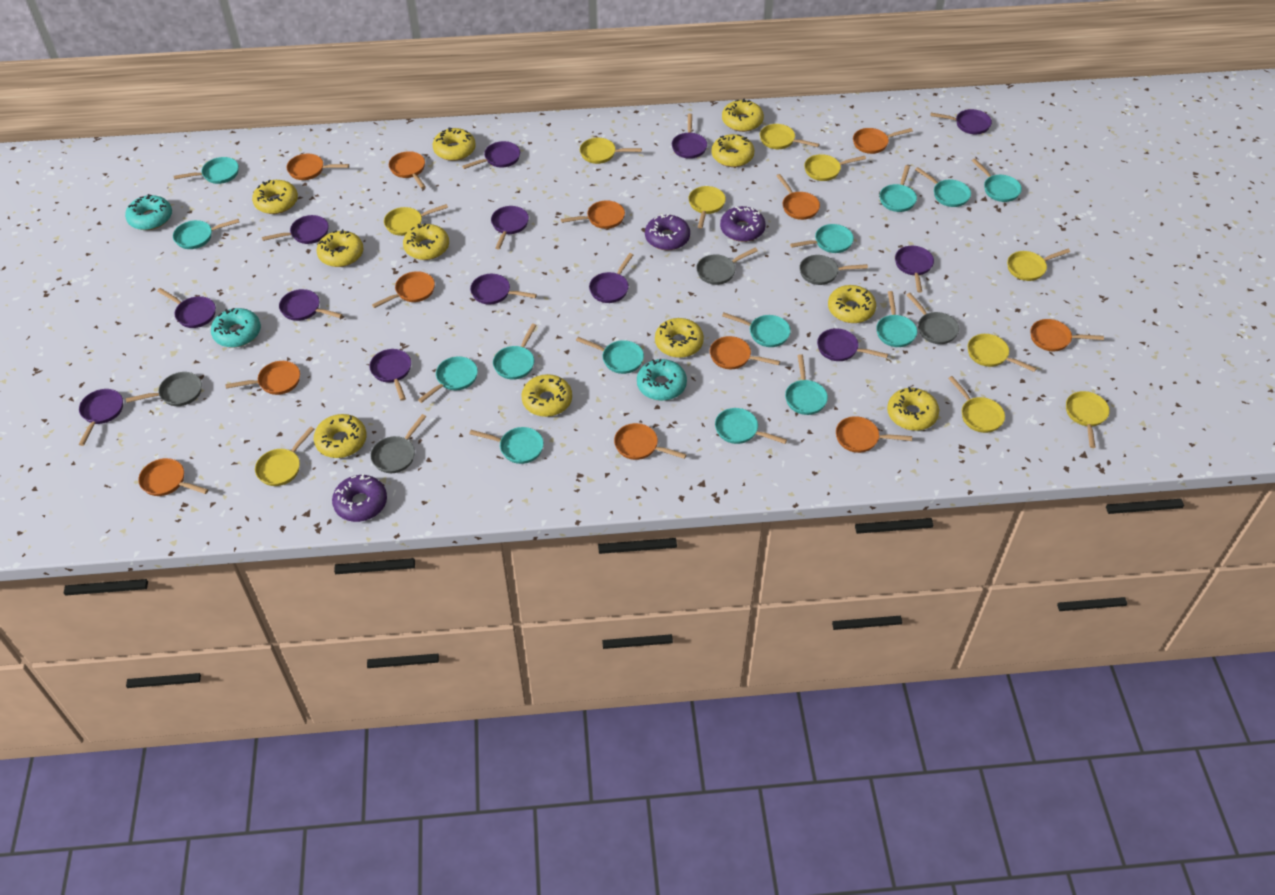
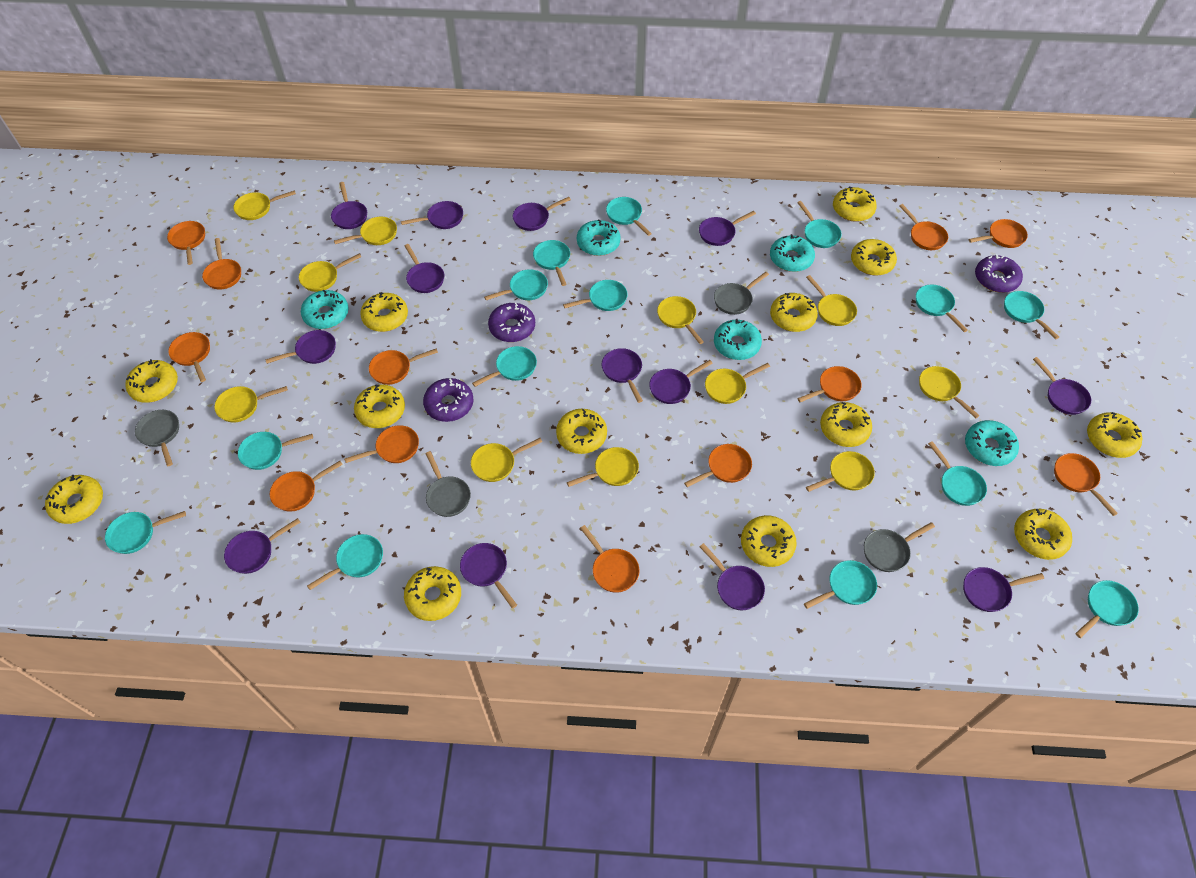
grey pan: 5 -> 4
turquoise donut: 3 -> 5
yellow donut: 11 -> 13
yellow pan: 10 -> 11

